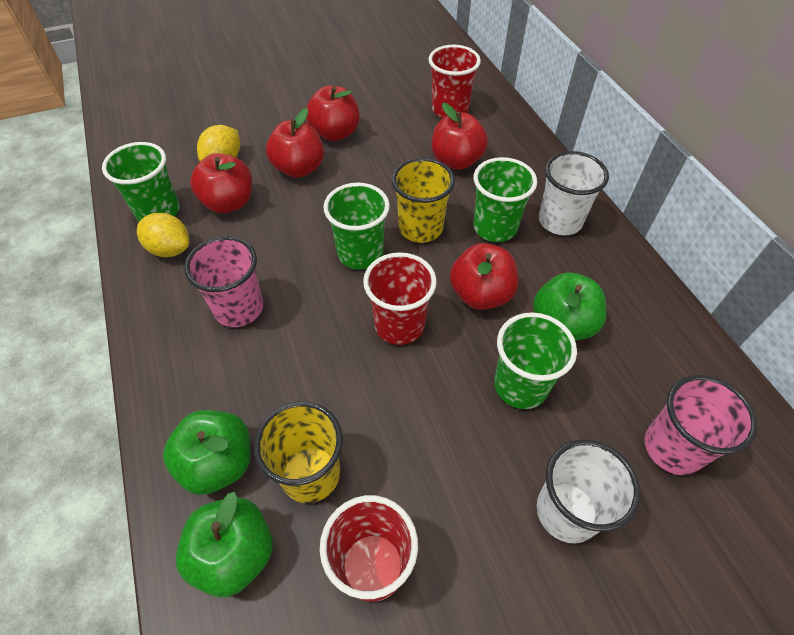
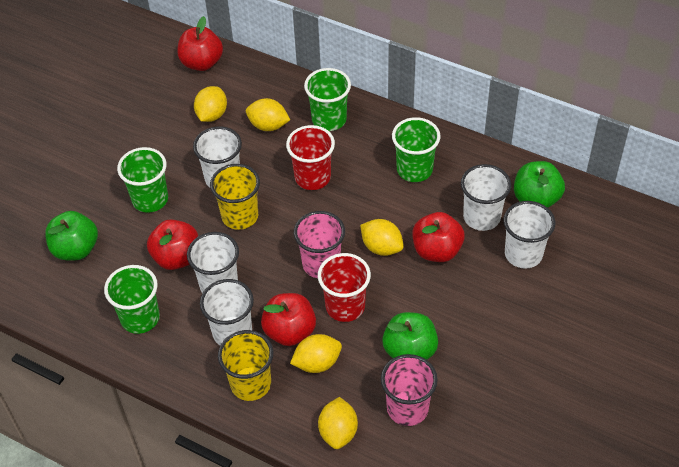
red apple: 5 -> 4
red cup: 3 -> 2
white cup: 2 -> 5
yellow lemon: 2 -> 5

